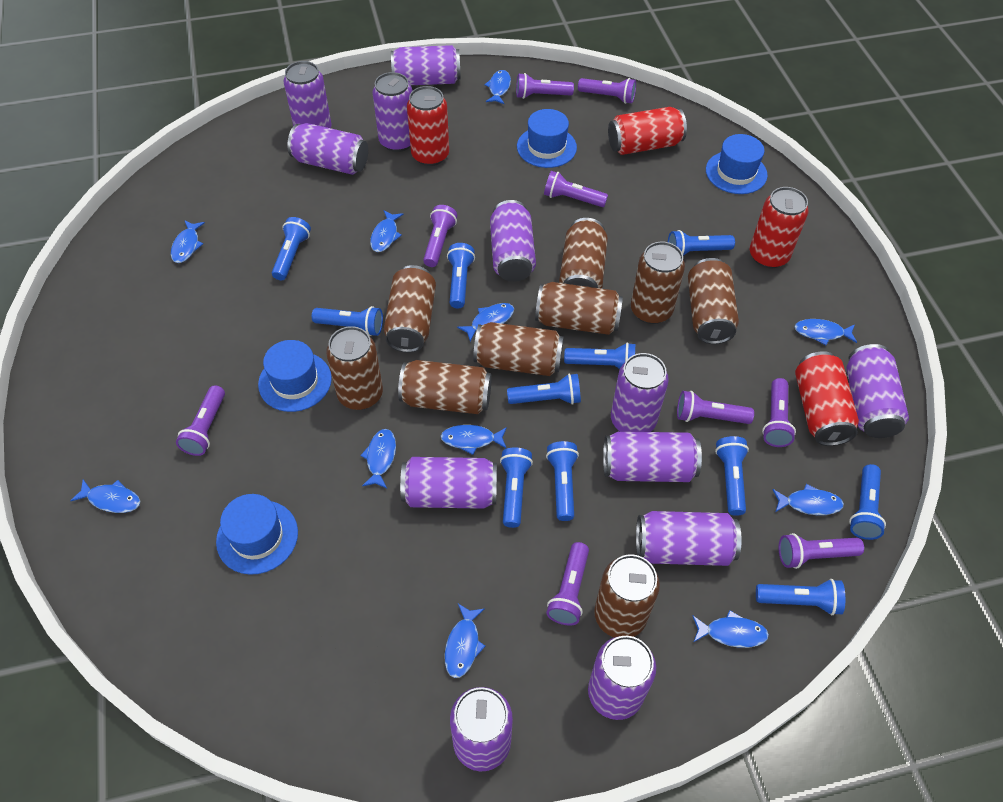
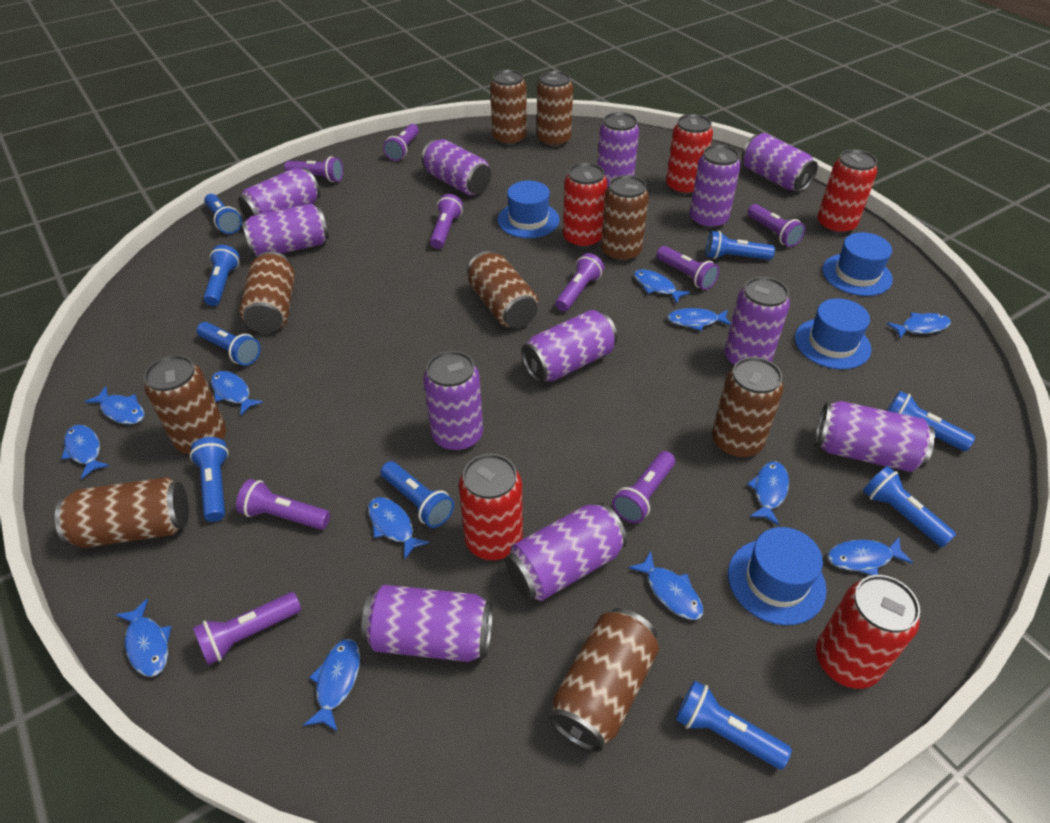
blue fish: 11 -> 12
blue flashlight: 11 -> 9
red can: 4 -> 5

